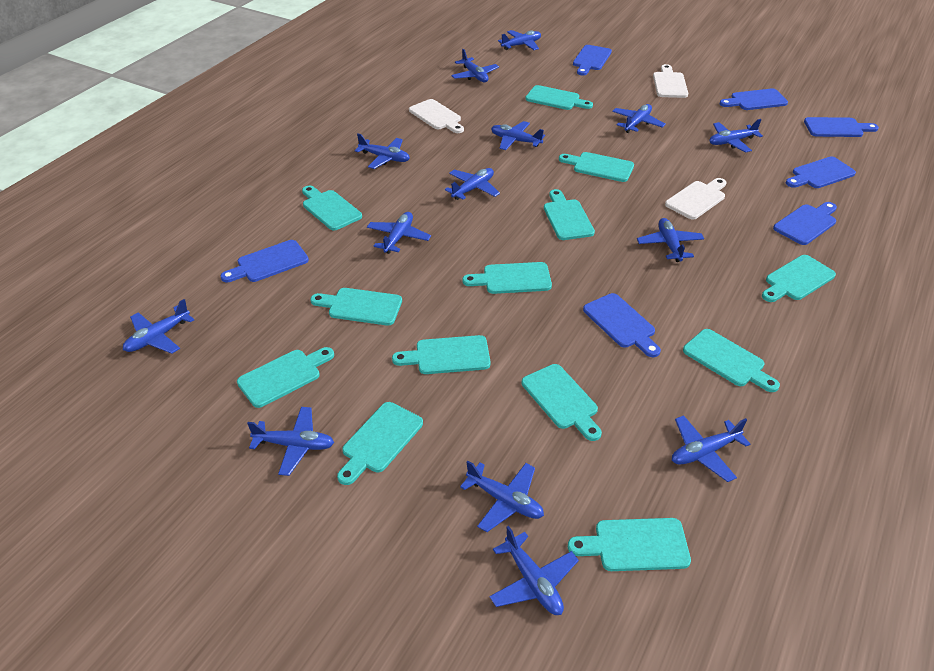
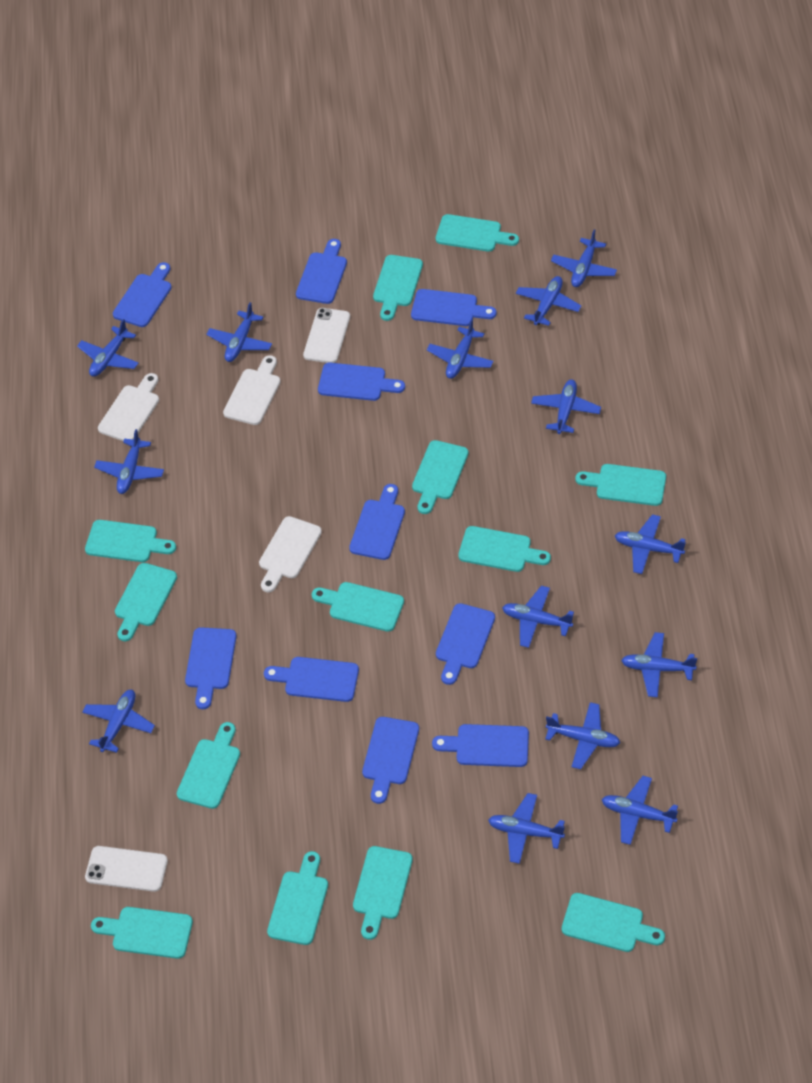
blue cutting board: 7 -> 10
white phone: 0 -> 2

